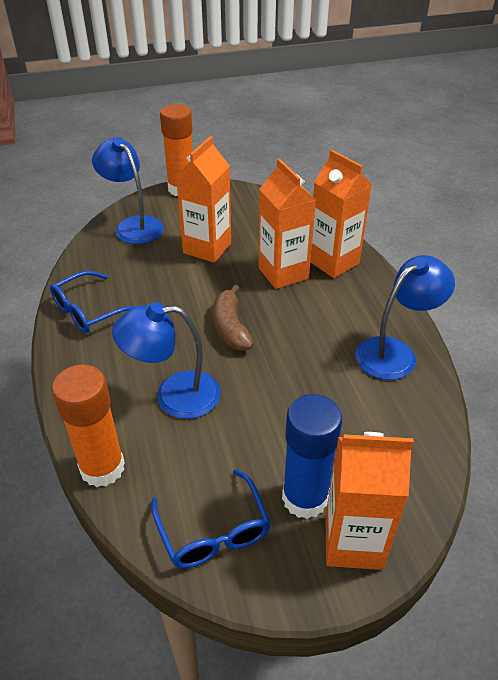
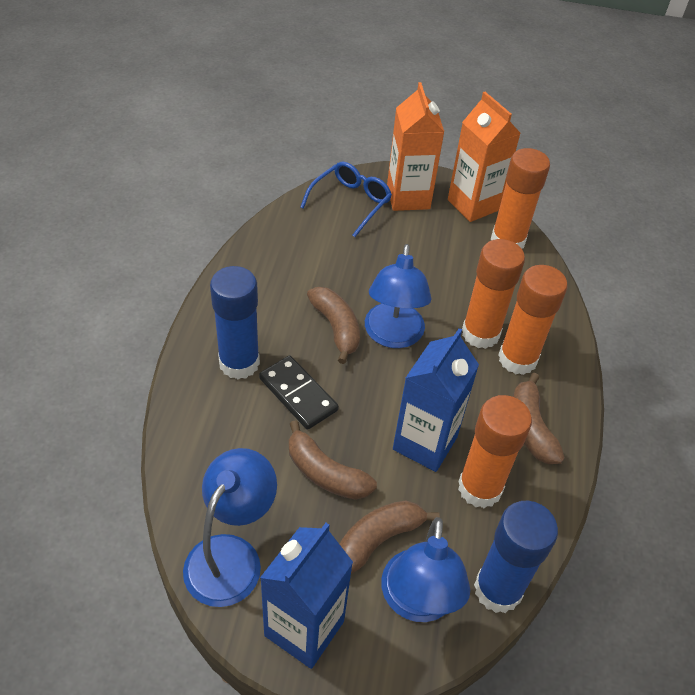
black domino: 0 -> 1
blue carton: 0 -> 2
blue glasses: 2 -> 1
blue glue stick: 1 -> 2
brown banana: 1 -> 4
orange carton: 4 -> 2
orange glue stick: 2 -> 4

